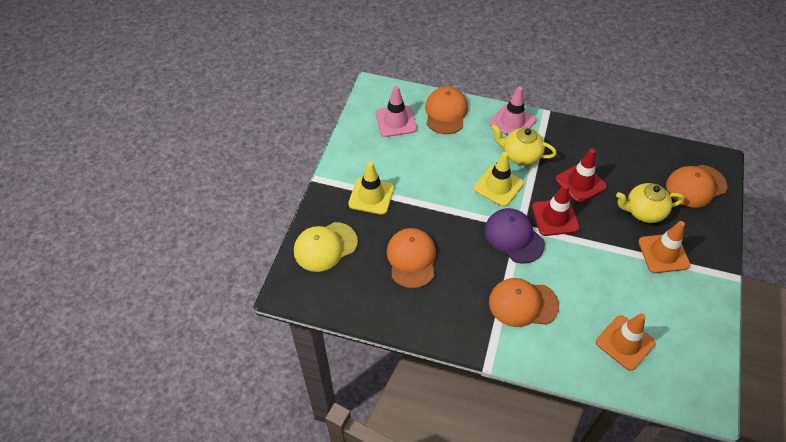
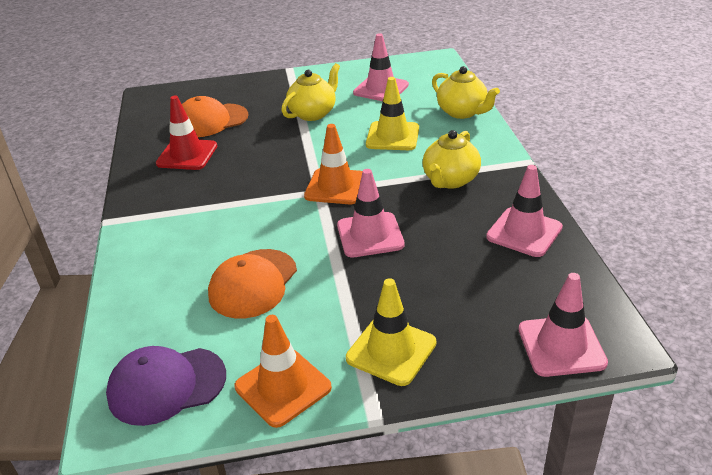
orange cap: 4 -> 2
pink traffic cone: 2 -> 4
red traffic cone: 2 -> 1
yellow cap: 1 -> 0
yellow teapot: 2 -> 3

